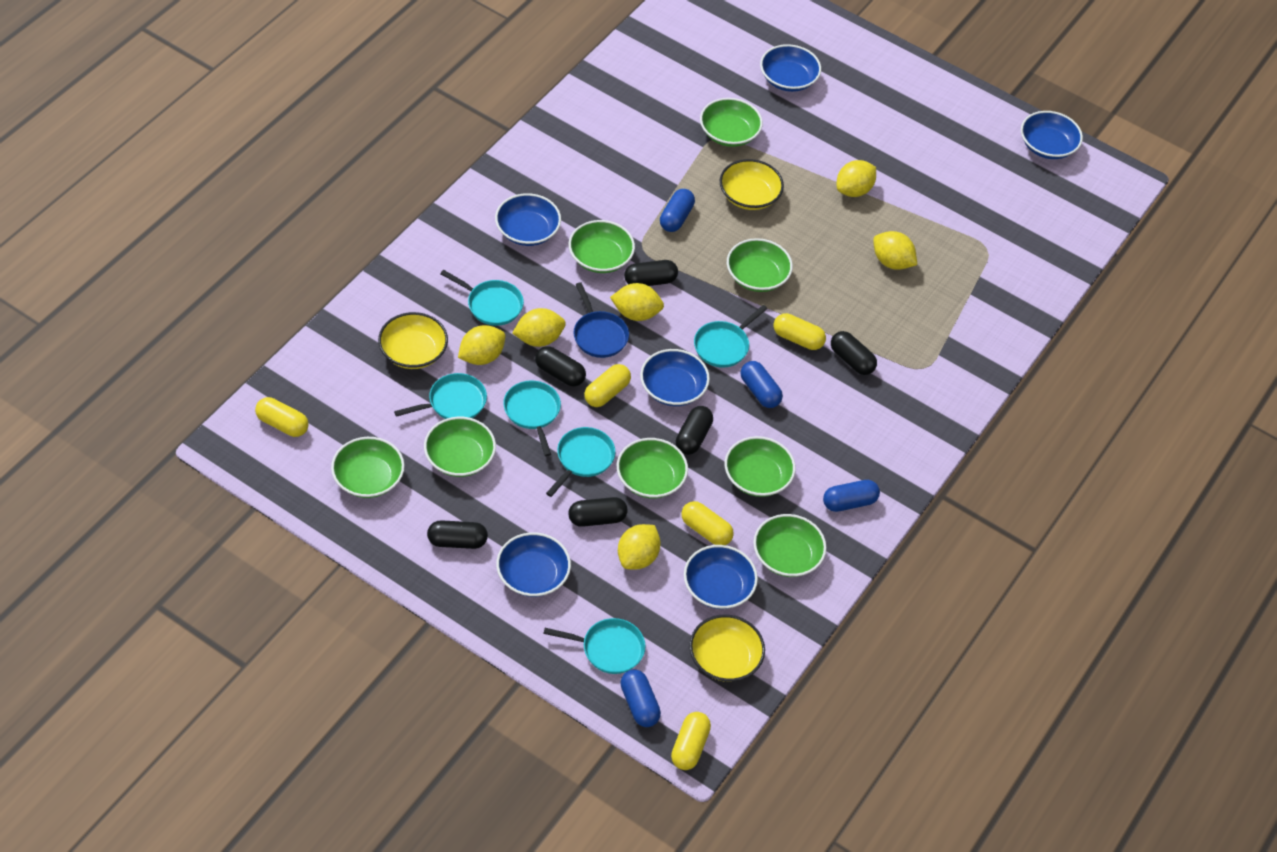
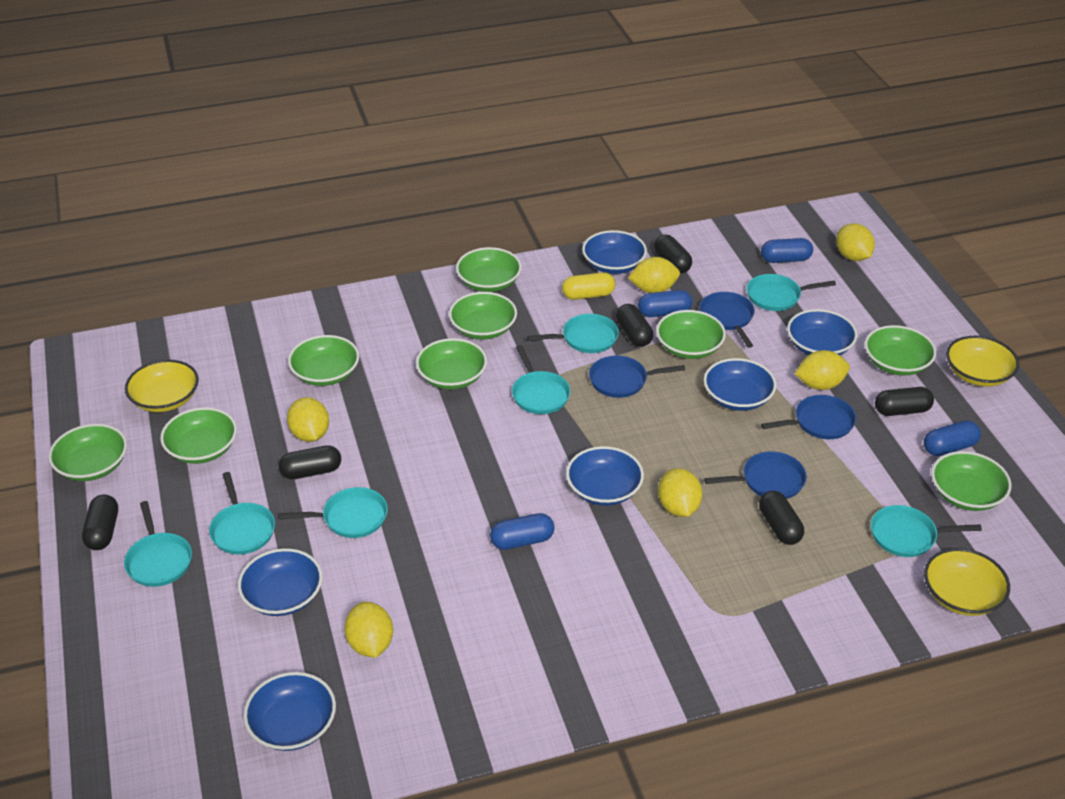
blue pan: 1 -> 4
green bowl: 8 -> 9
turquoise pan: 6 -> 7
yellow capsule: 5 -> 1

